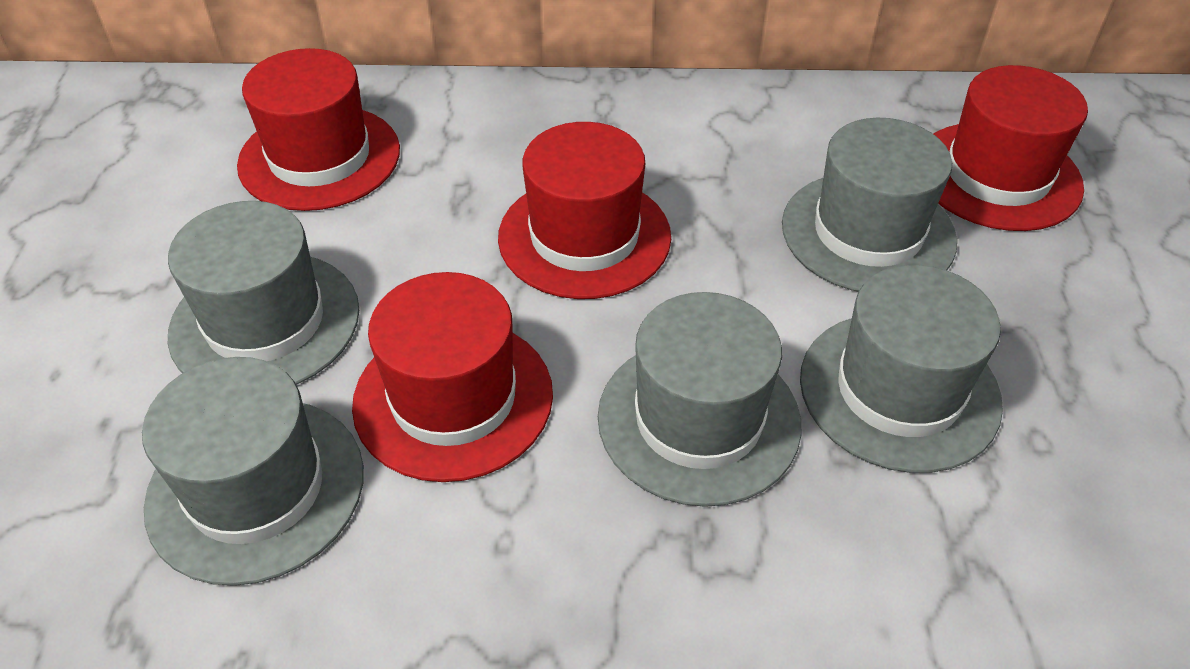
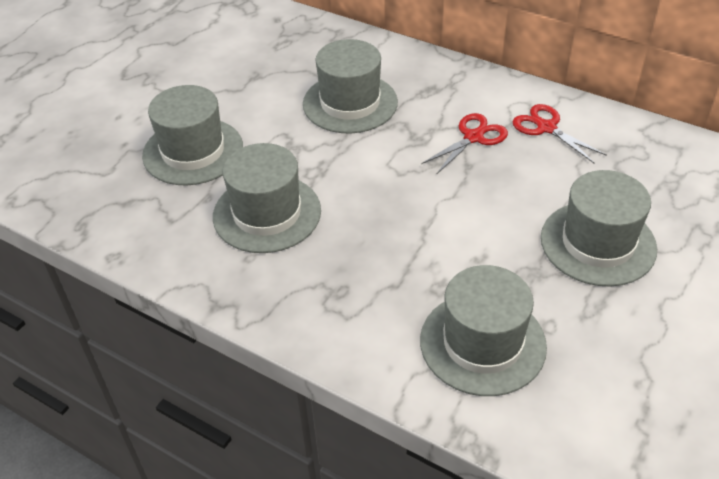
red hat: 4 -> 0
red scissors: 0 -> 2

